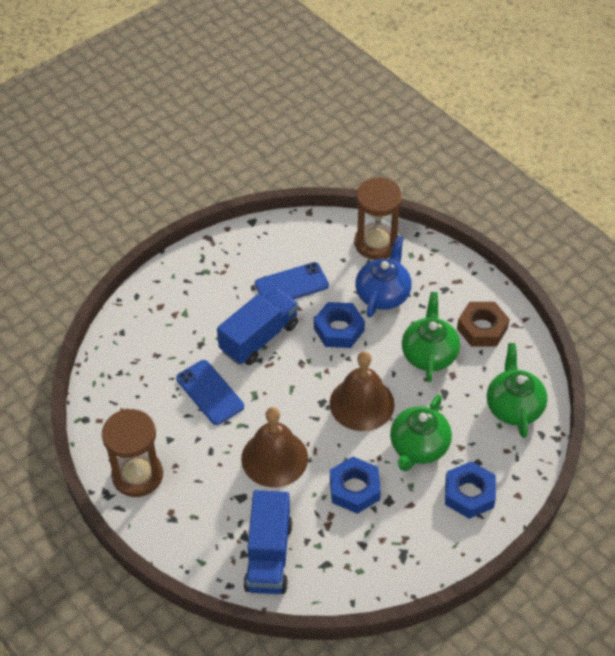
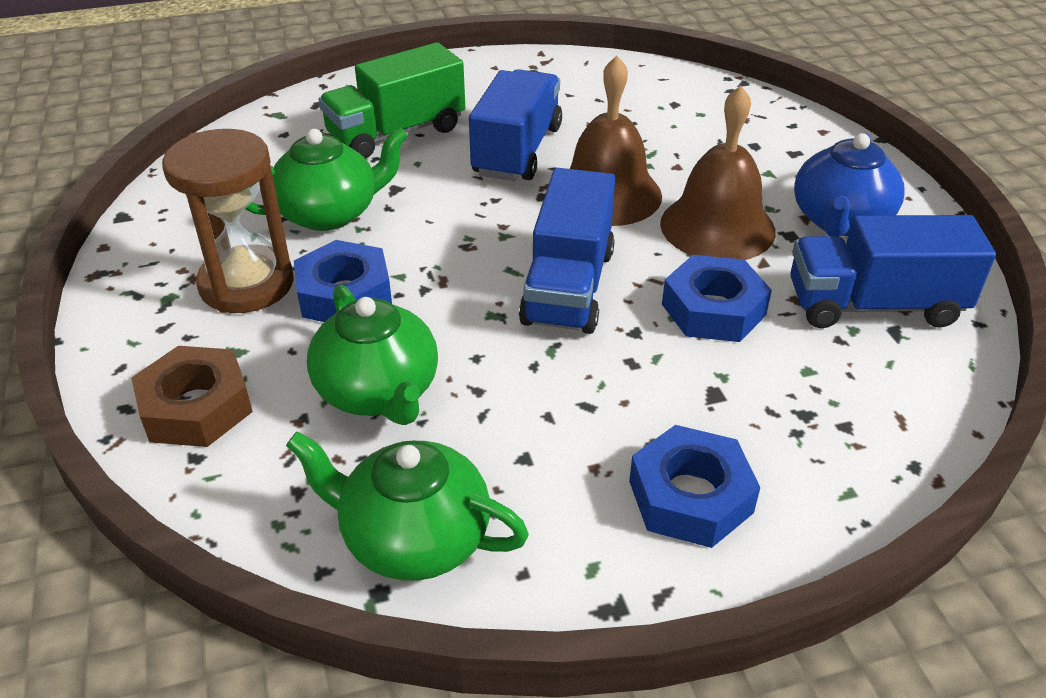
blue phone: 2 -> 0
blue truck: 2 -> 3
brown hourglass: 2 -> 1
green truck: 0 -> 1

